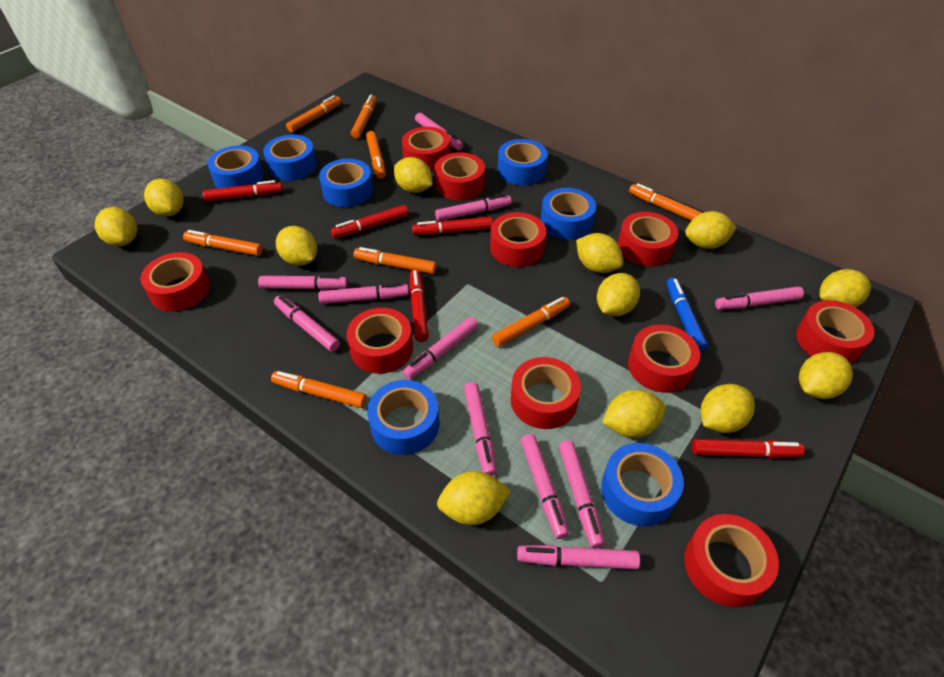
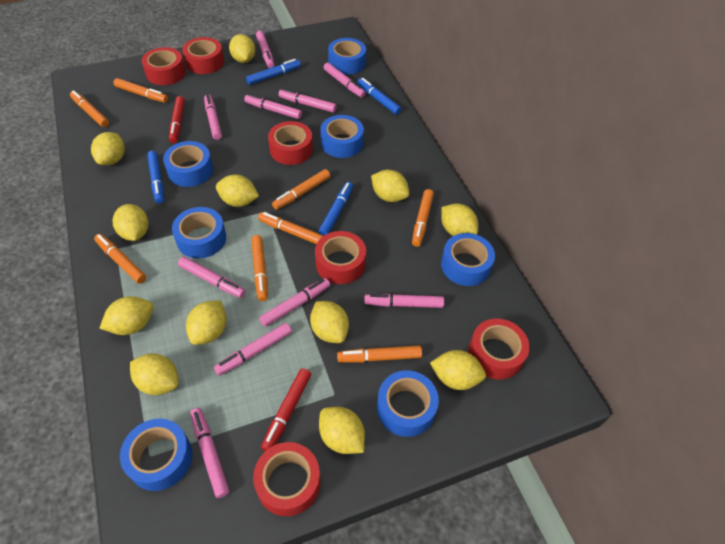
blue marker: 1 -> 4
pink marker: 11 -> 10
red marker: 5 -> 2
red tape: 10 -> 6

